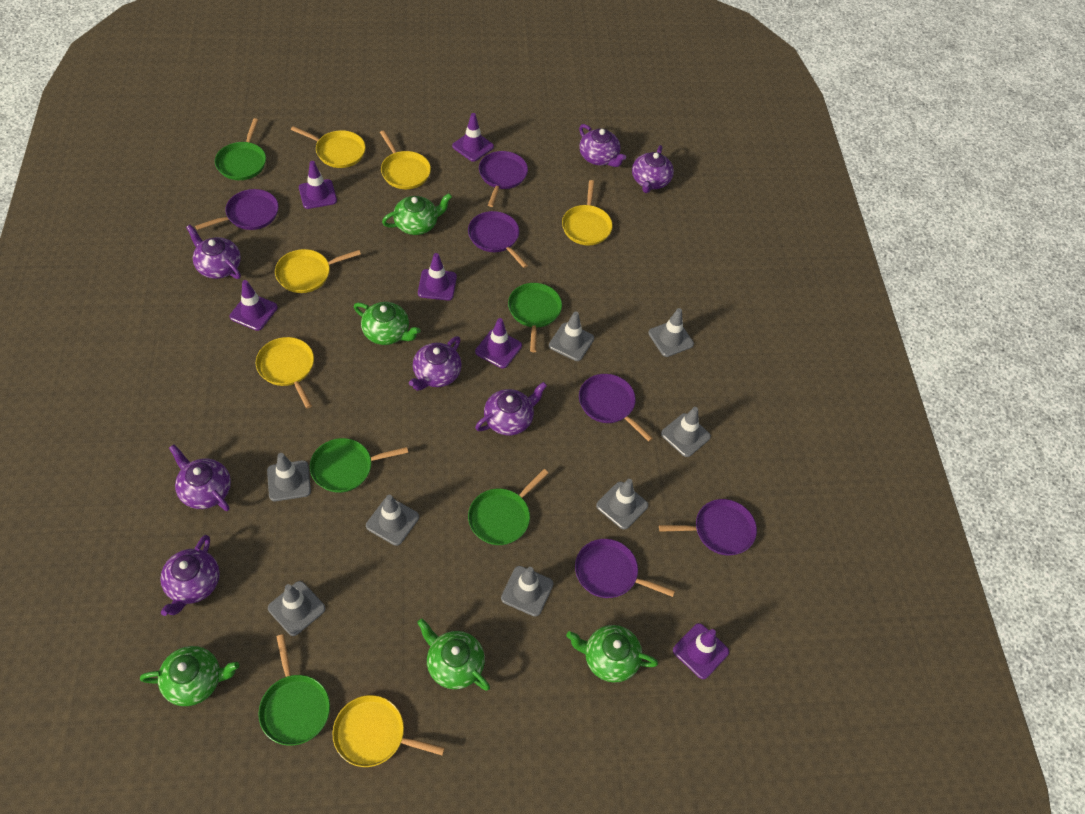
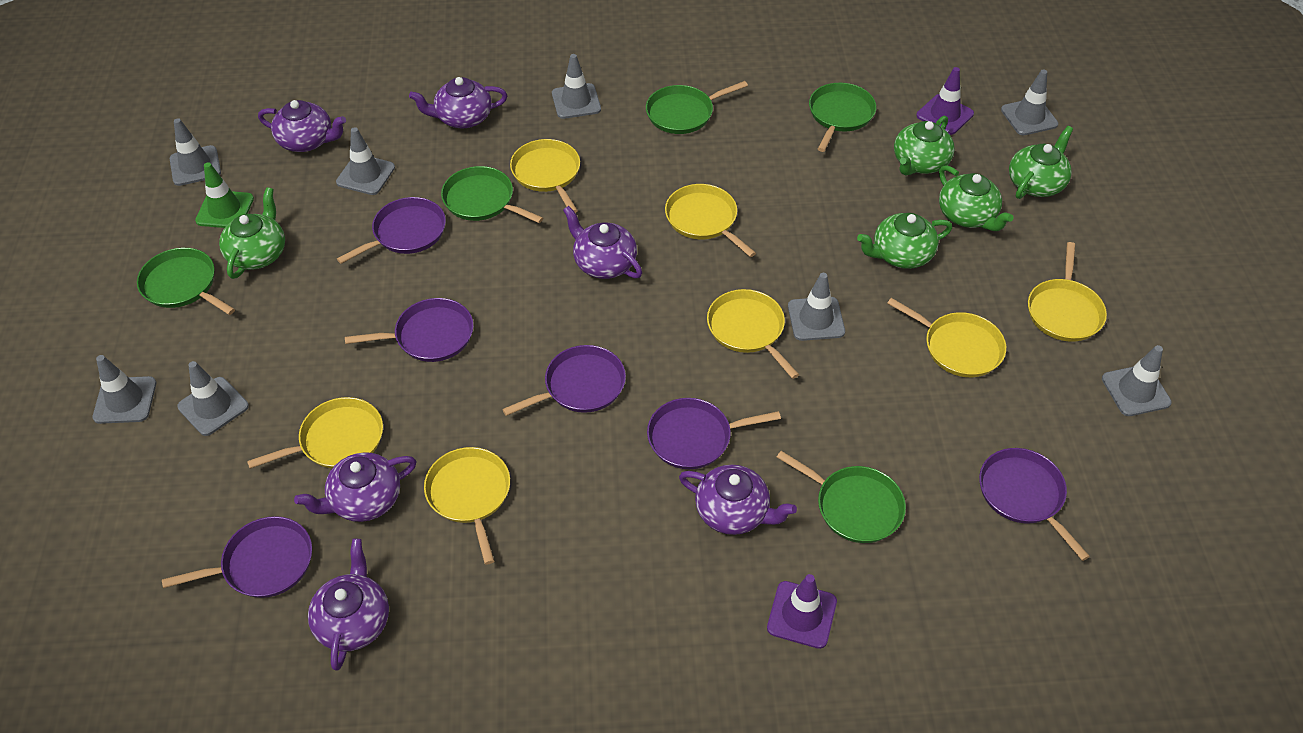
green traffic cone: 0 -> 1
purple teapot: 7 -> 6
purple traffic cone: 6 -> 2
yellow pan: 6 -> 7

